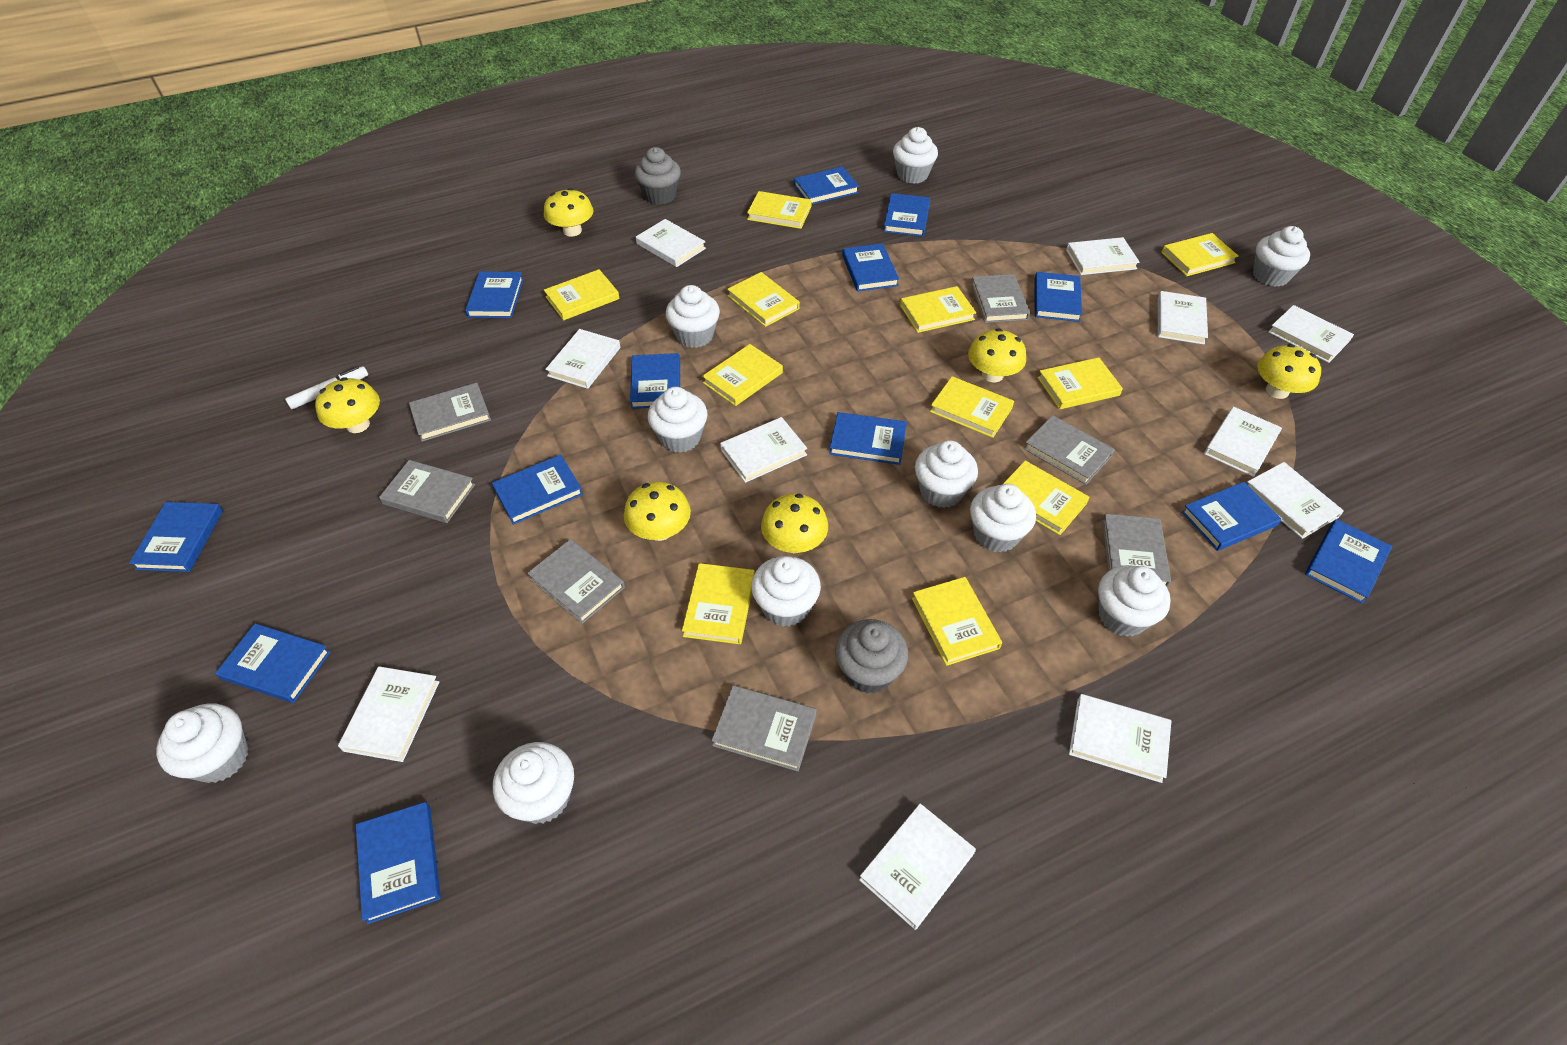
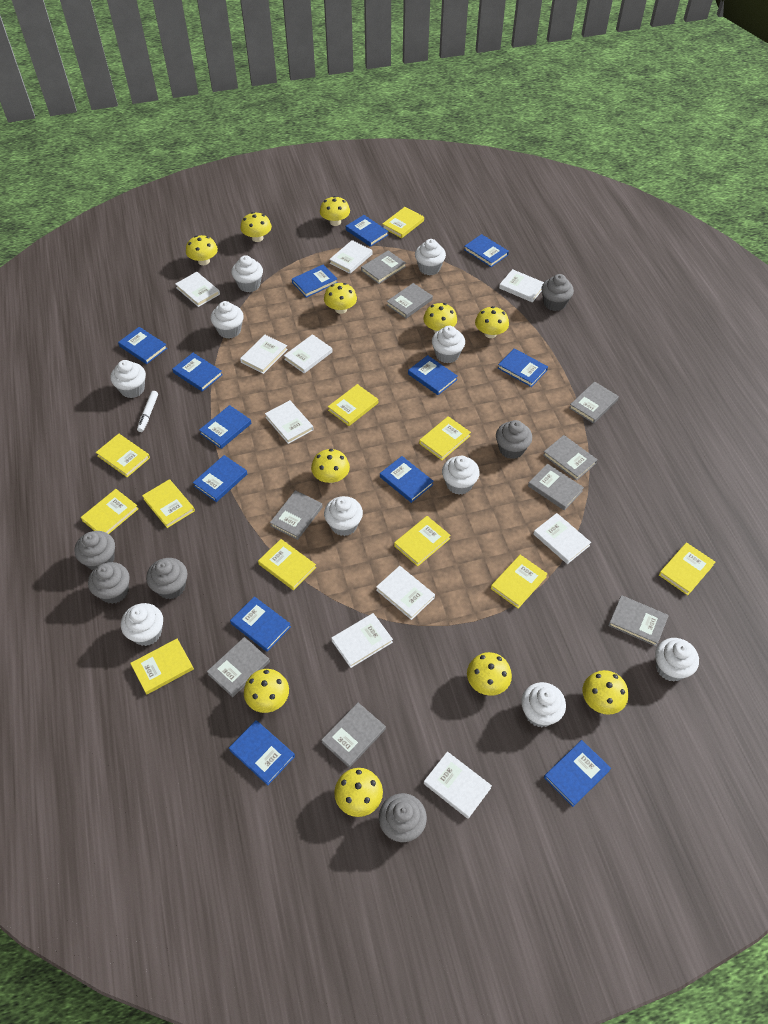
grey book: 7 -> 9
grey cupcake: 2 -> 6
white book: 11 -> 10
yellow mushroom: 6 -> 11

